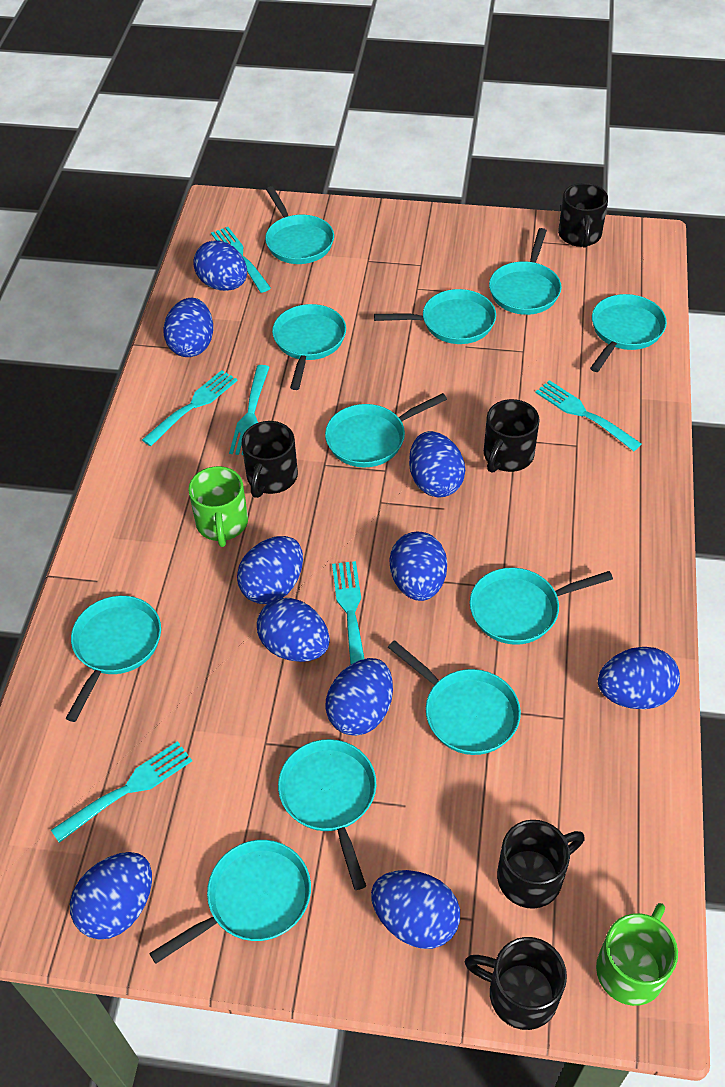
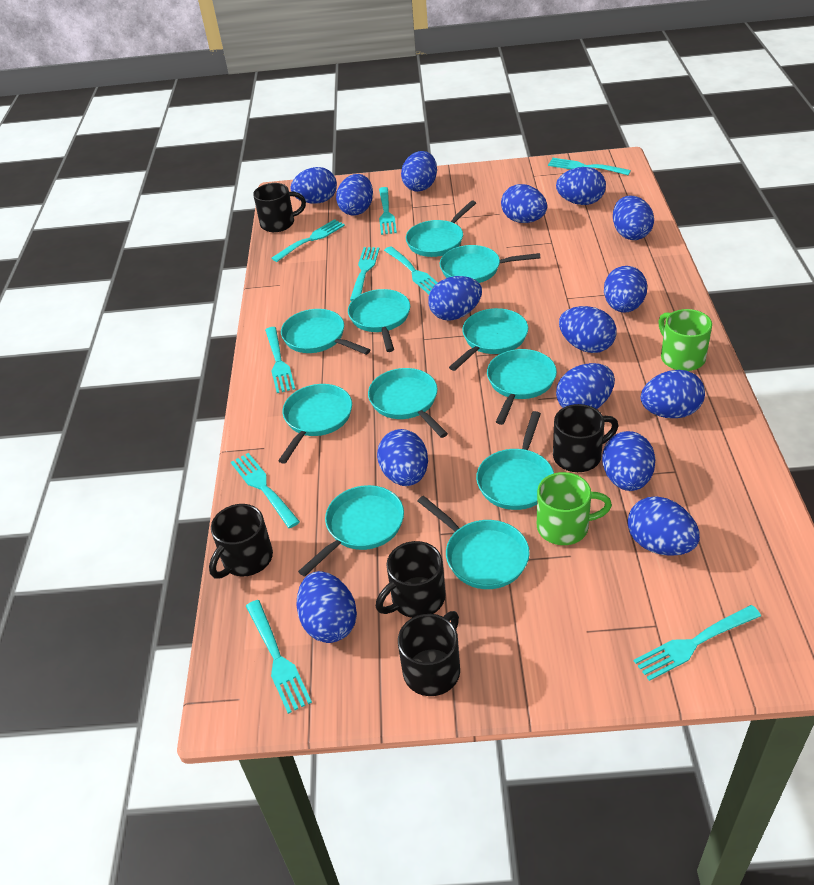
blue egg: 10 -> 15
turquoise fork: 6 -> 9

